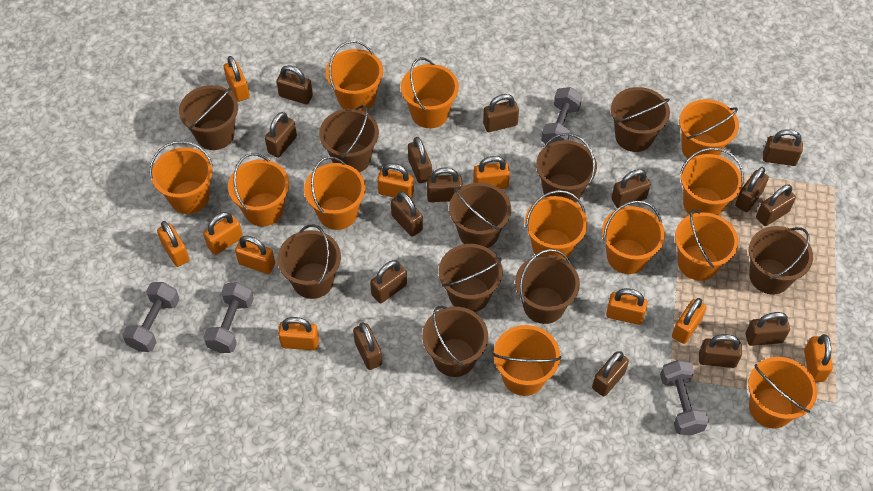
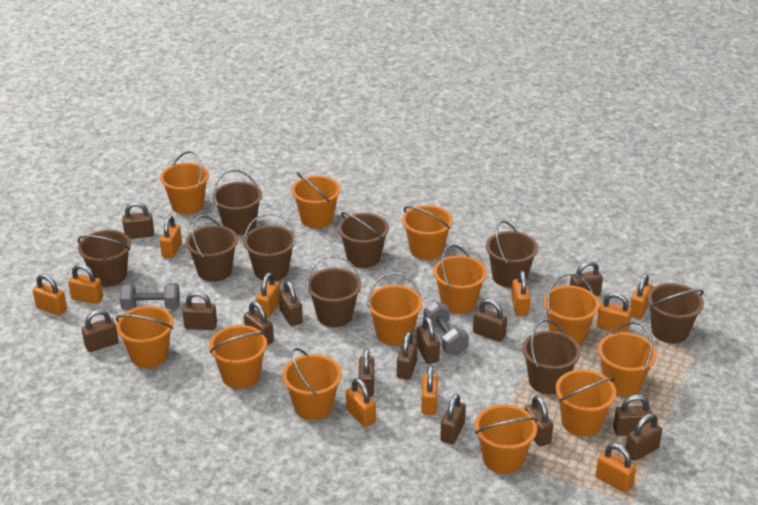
brown bucket: 10 -> 9
brown padlock: 15 -> 14
grey dumbbell: 4 -> 2

